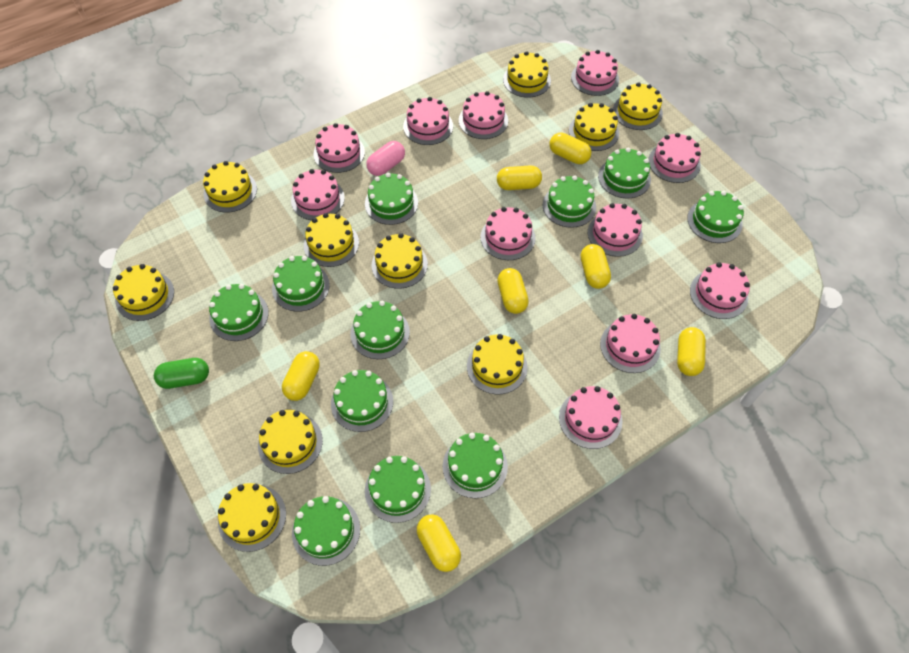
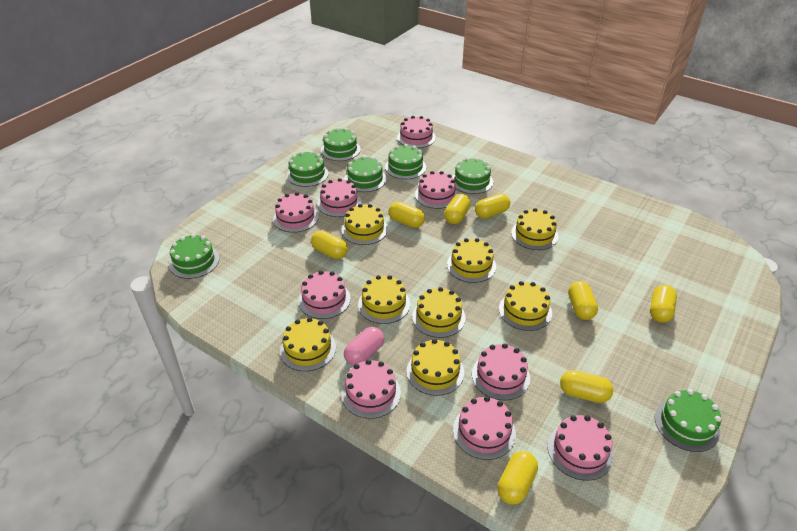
green cake: 11 -> 7
green capsule: 1 -> 0
pink cake: 11 -> 9
yellow cake: 10 -> 8
yellow capsule: 7 -> 8

